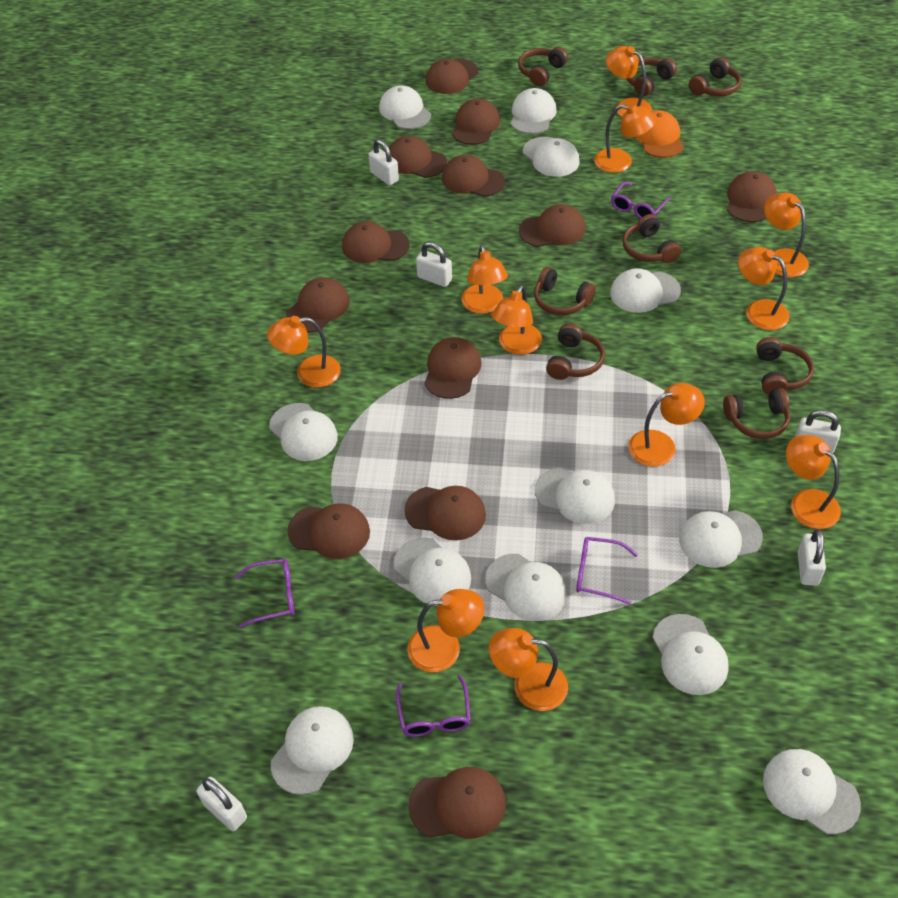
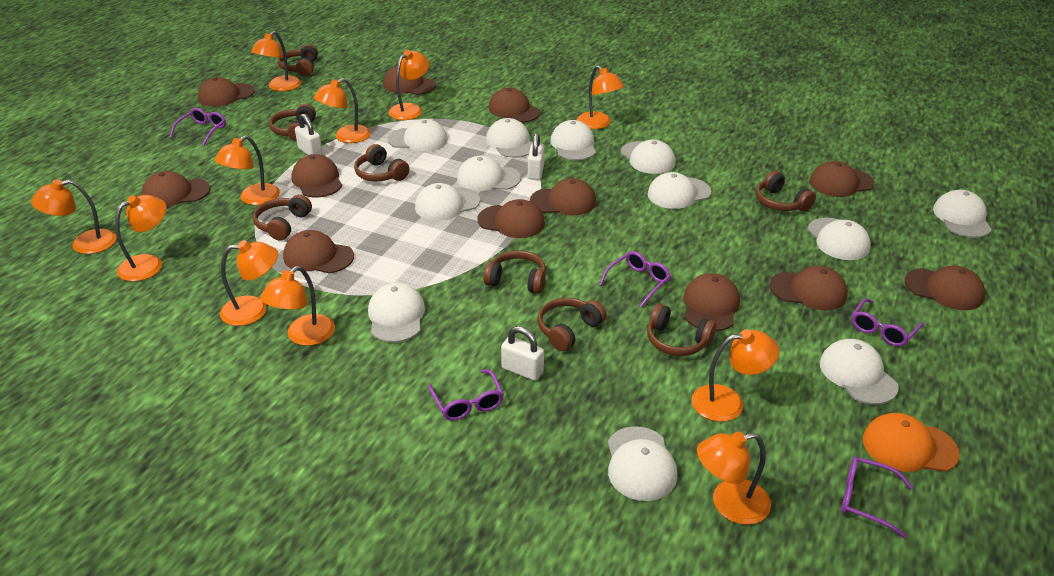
purple glasses: 4 -> 5
white padlock: 5 -> 3

